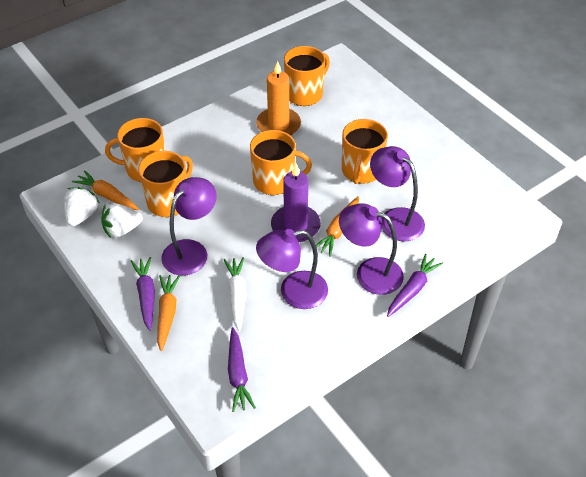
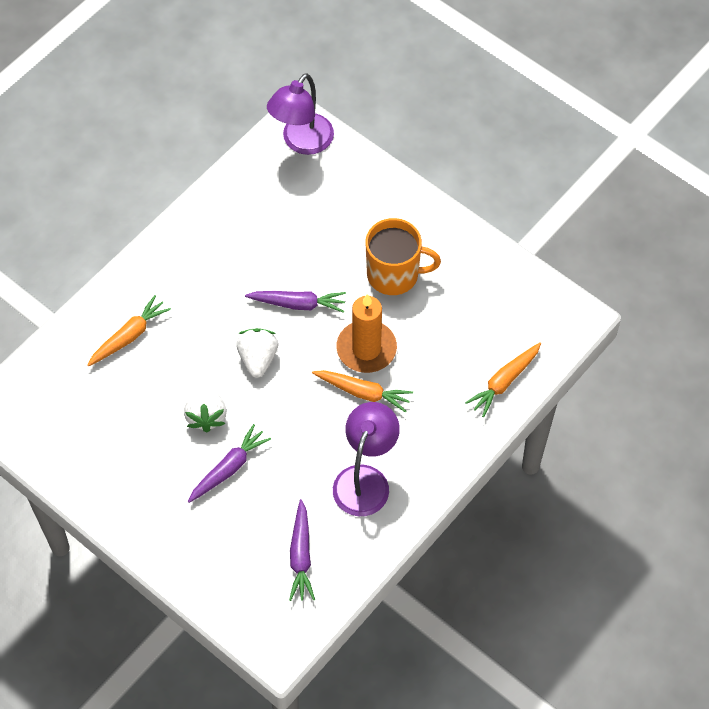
orange mug: 5 -> 1
purple candle: 1 -> 0
purple lamp: 4 -> 2
white carrot: 1 -> 0

